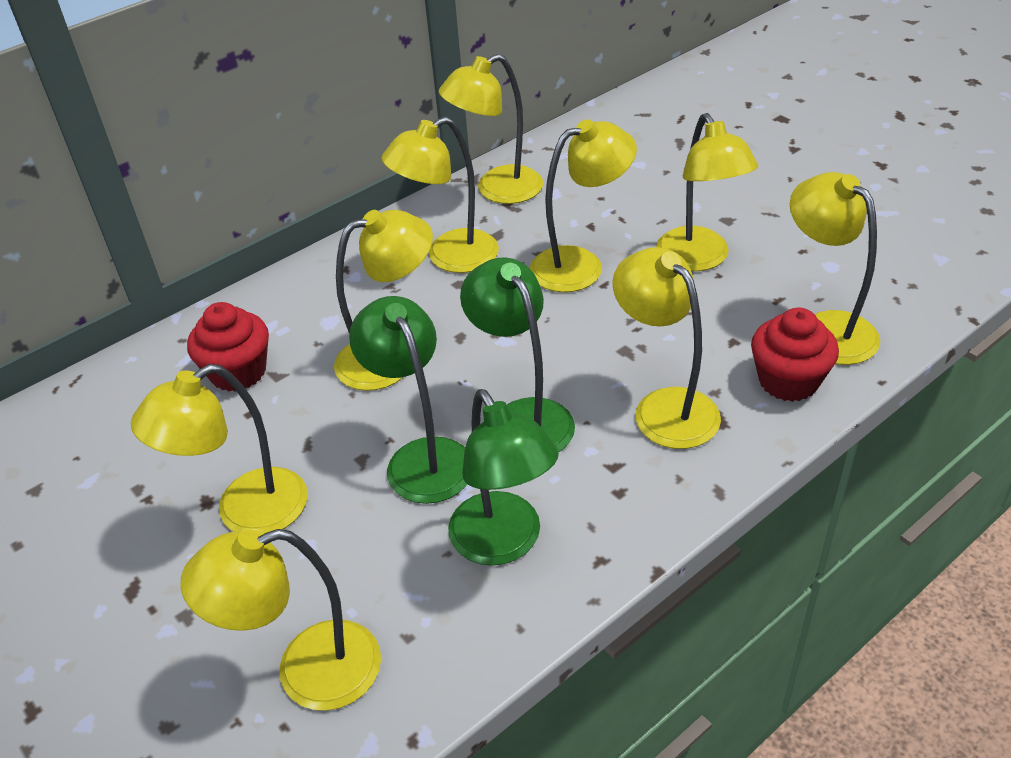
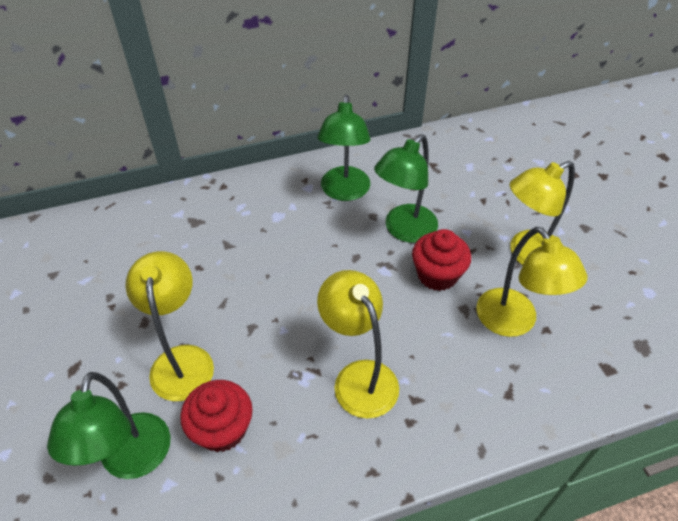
yellow lamp: 9 -> 4

